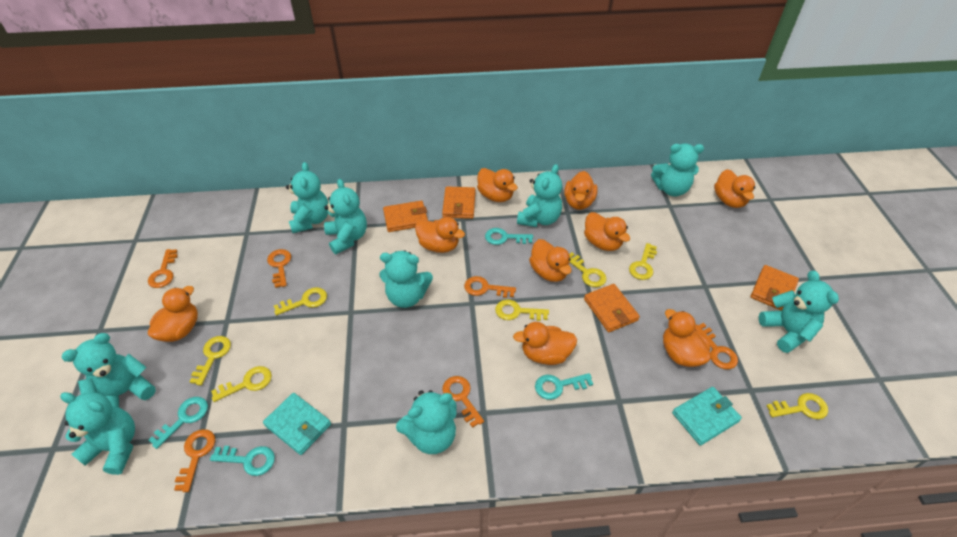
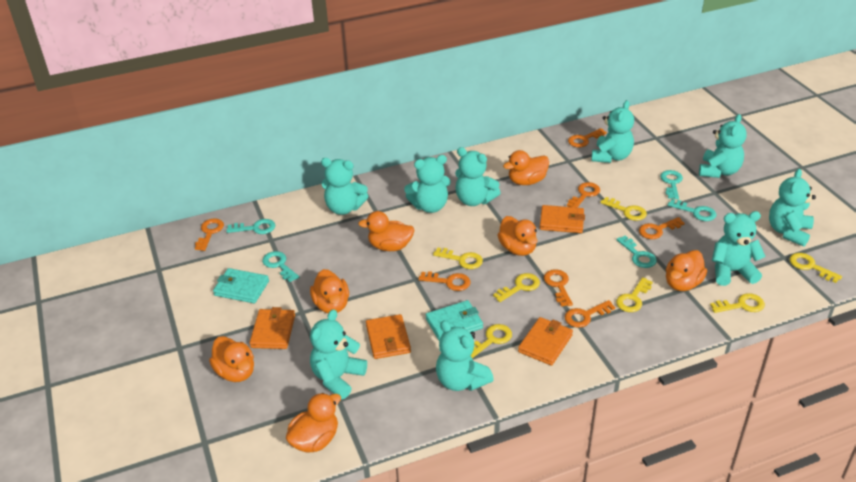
orange duck: 9 -> 7
orange key: 6 -> 7
turquoise key: 4 -> 5

